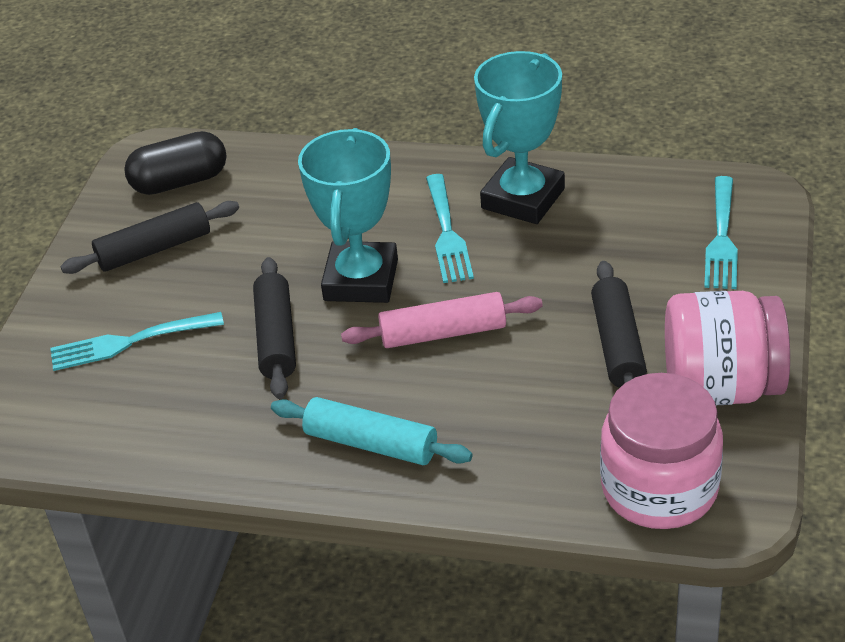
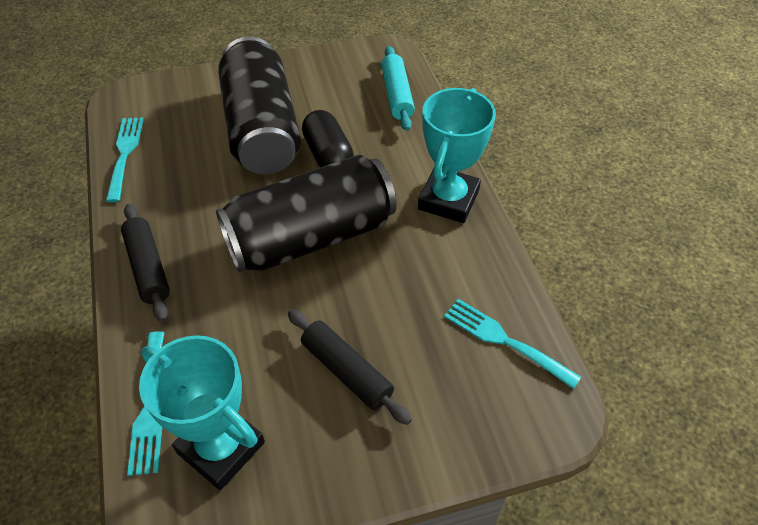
black can: 0 -> 2
black rolling pin: 3 -> 2
pink jar: 2 -> 0
pink rolling pin: 1 -> 0

